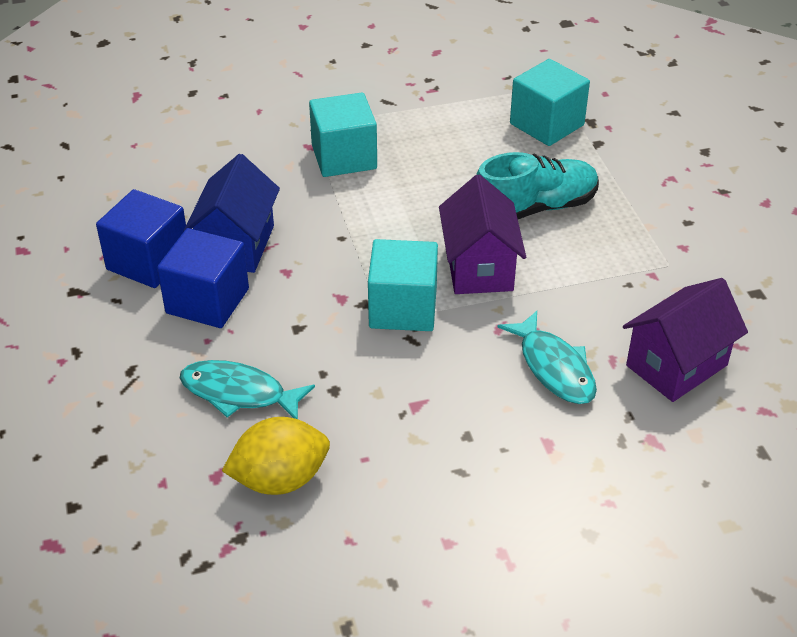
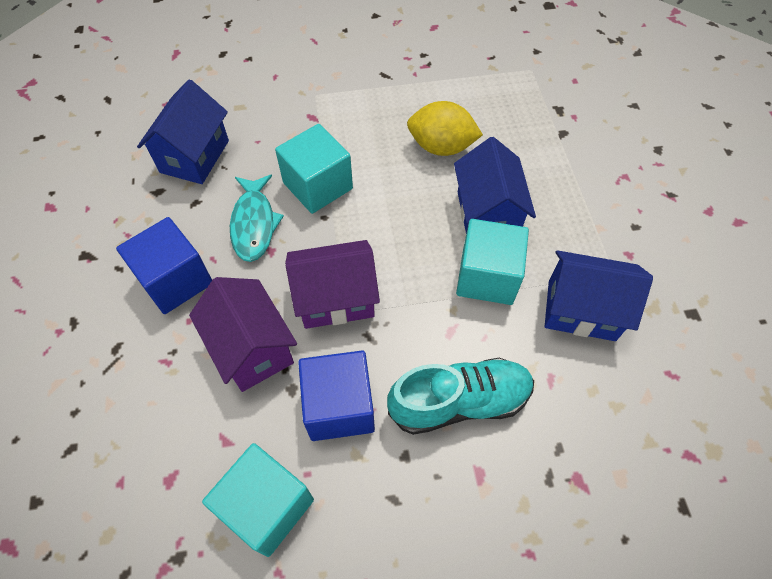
blue house: 1 -> 3
turquoise fish: 2 -> 1

